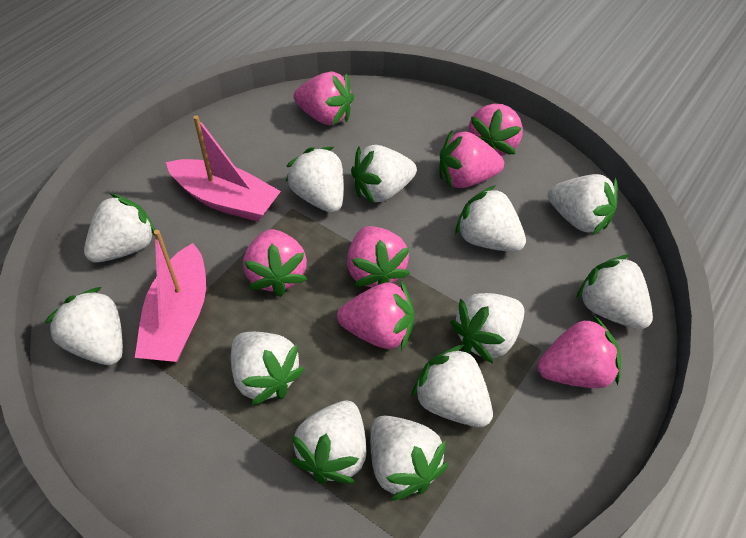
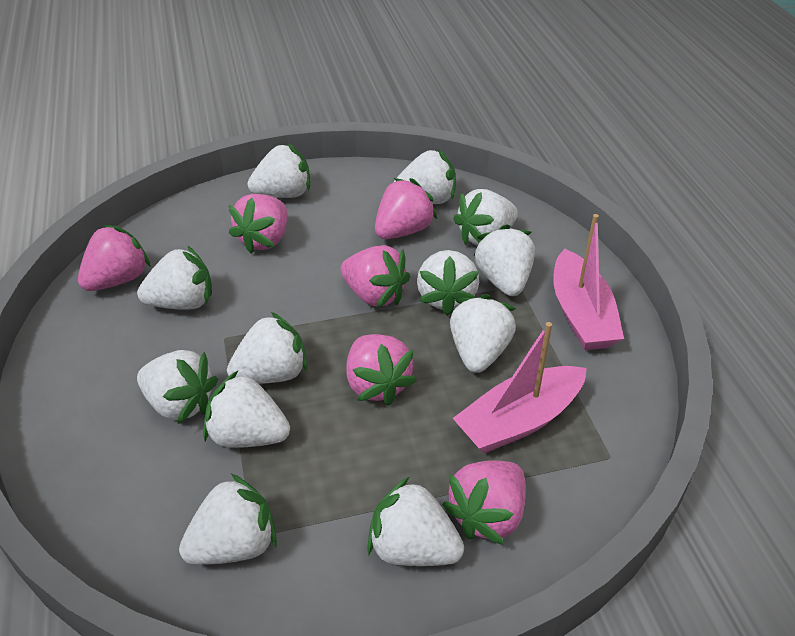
pink strawberry: 7 -> 6

